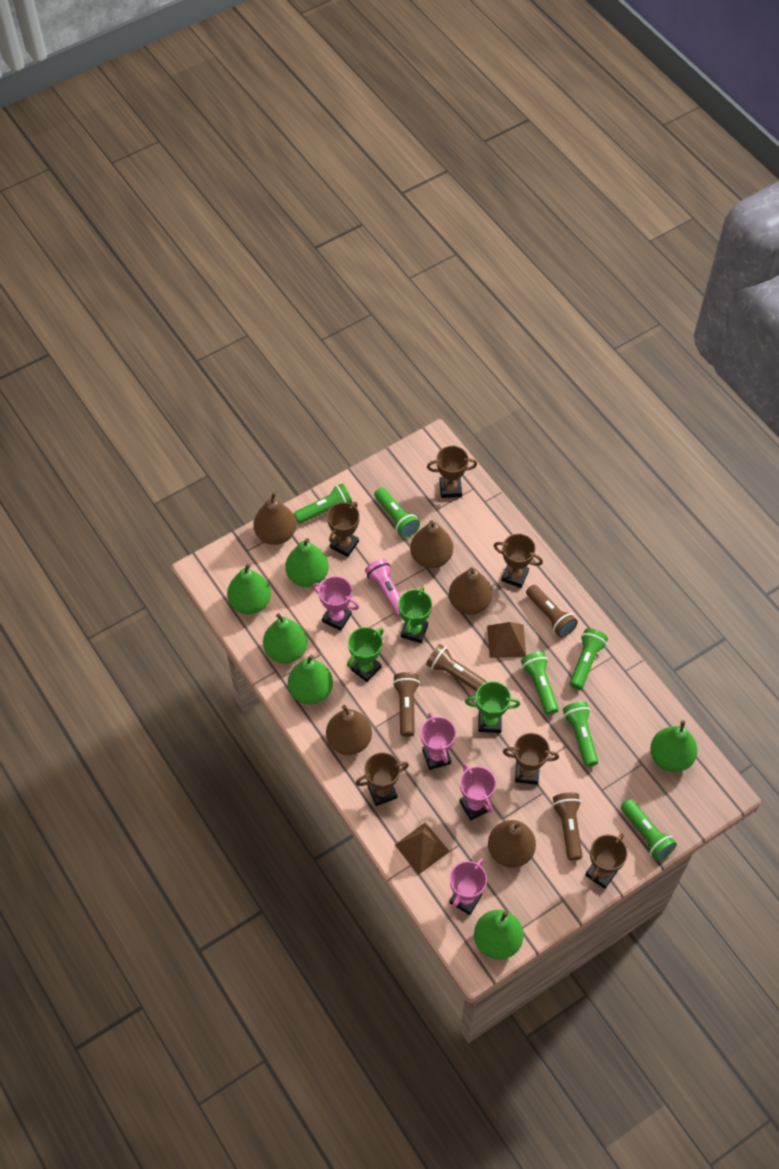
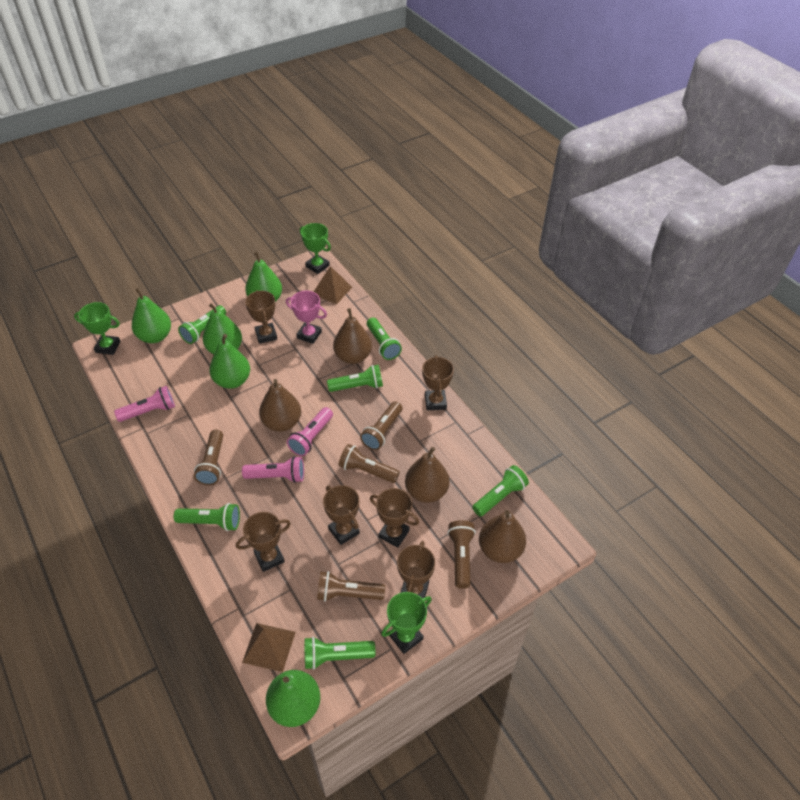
brown flashlight: 4 -> 5
brown pear: 5 -> 4
green pear: 6 -> 5
pink flashlight: 1 -> 3
pink trophy: 4 -> 1

